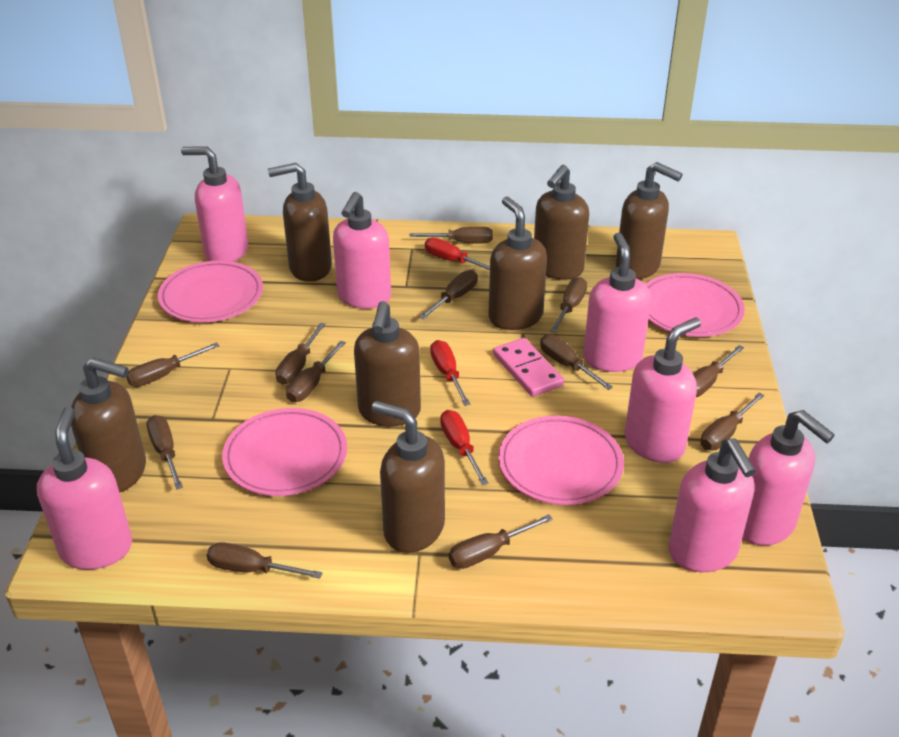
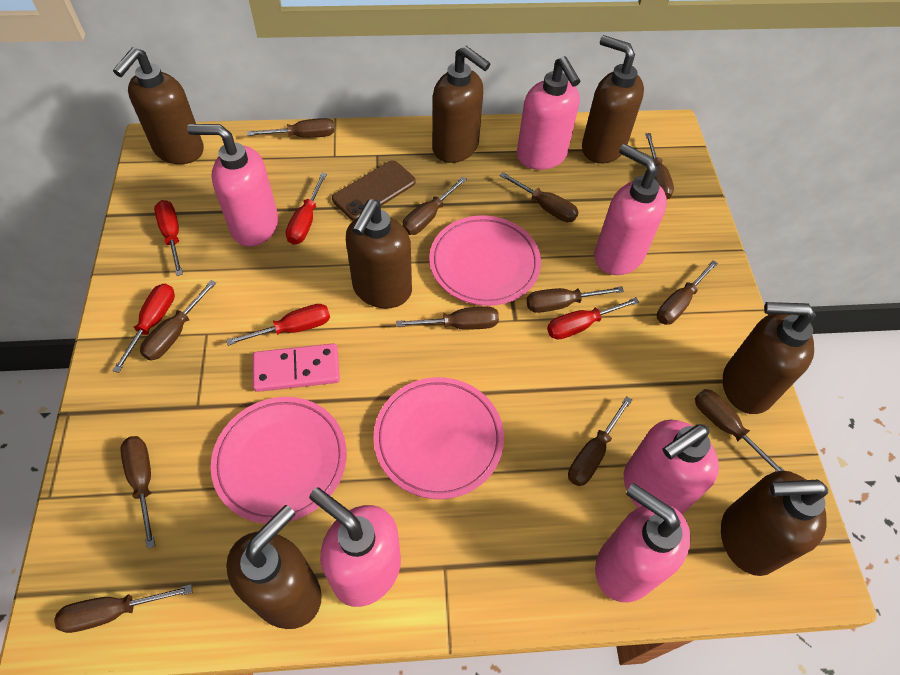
brown phone: 0 -> 1
pink plate: 4 -> 3
pink soap dispenser: 7 -> 6
red screwdriver: 3 -> 5

